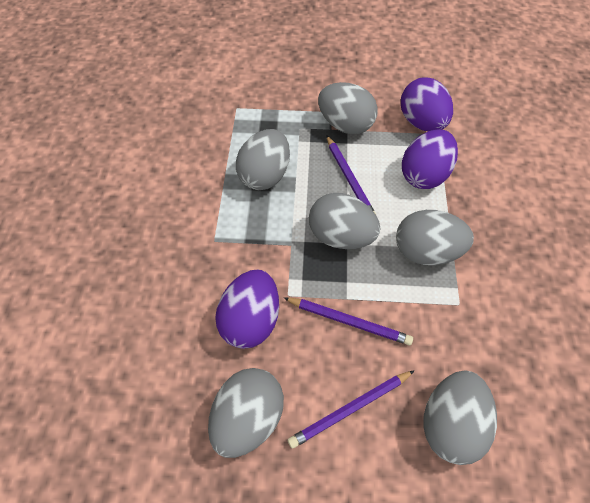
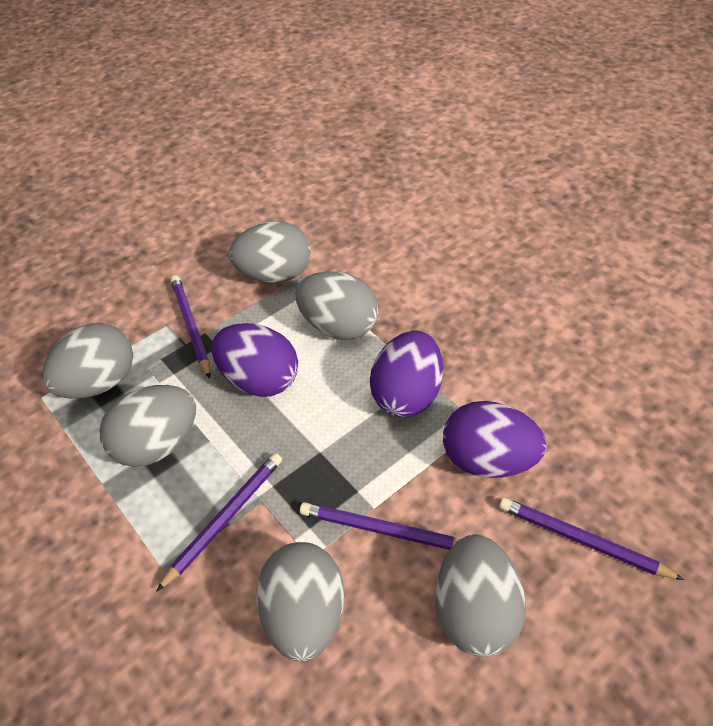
purple pencil: 3 -> 4

